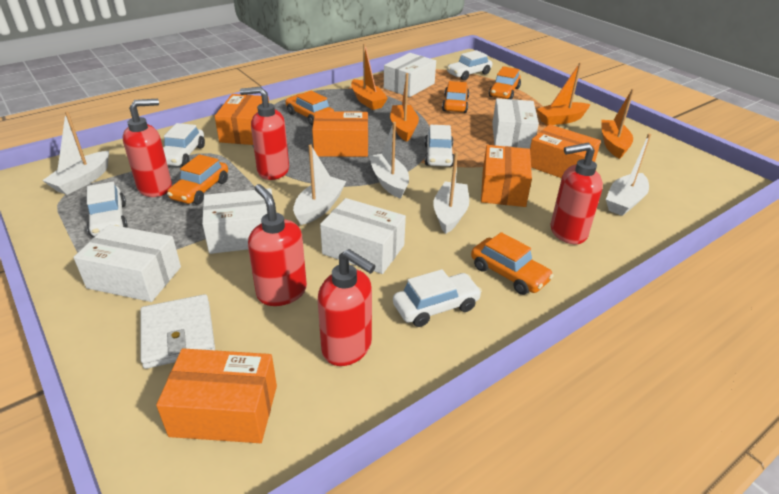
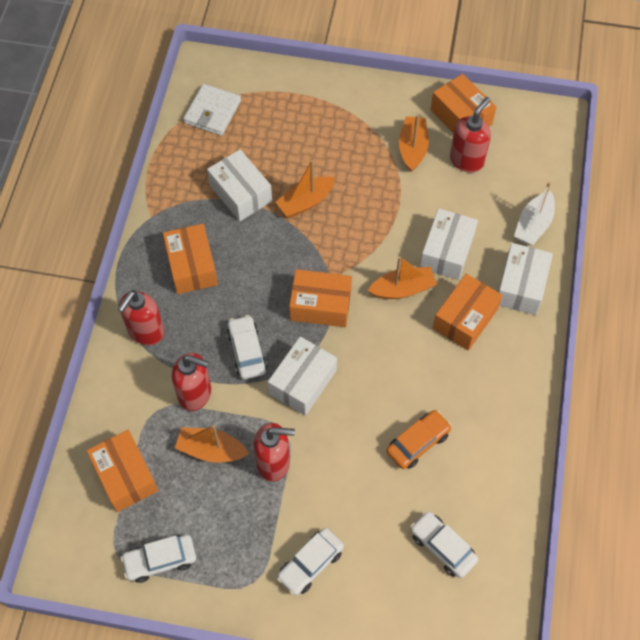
orange car: 5 -> 1
red soap dispenser: 5 -> 4
white boat: 5 -> 1
white box: 5 -> 4
white car: 5 -> 4

